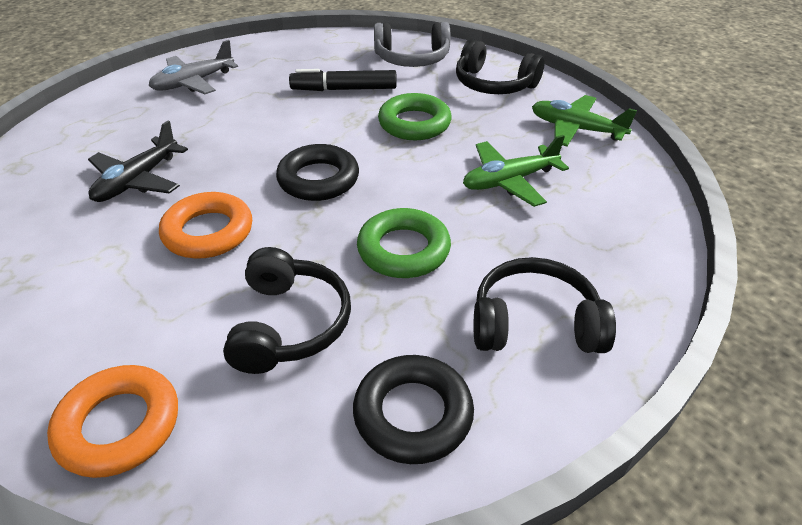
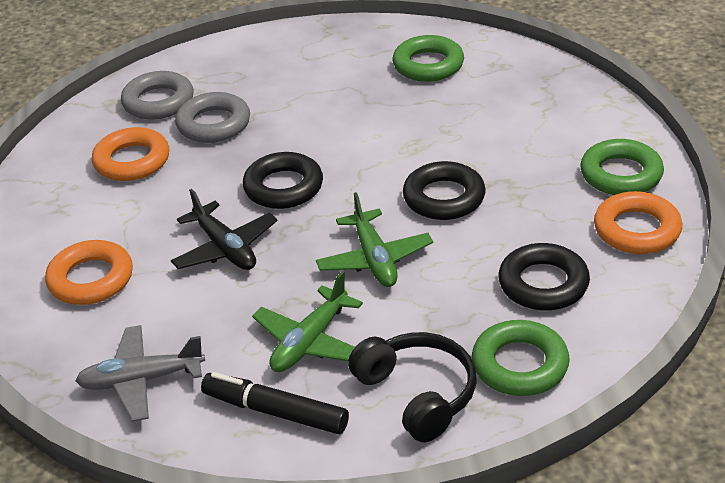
black headphones: 3 -> 1
black ring: 2 -> 3
green ring: 2 -> 3
grey headphones: 1 -> 0
grey ring: 0 -> 2
orange ring: 2 -> 3

